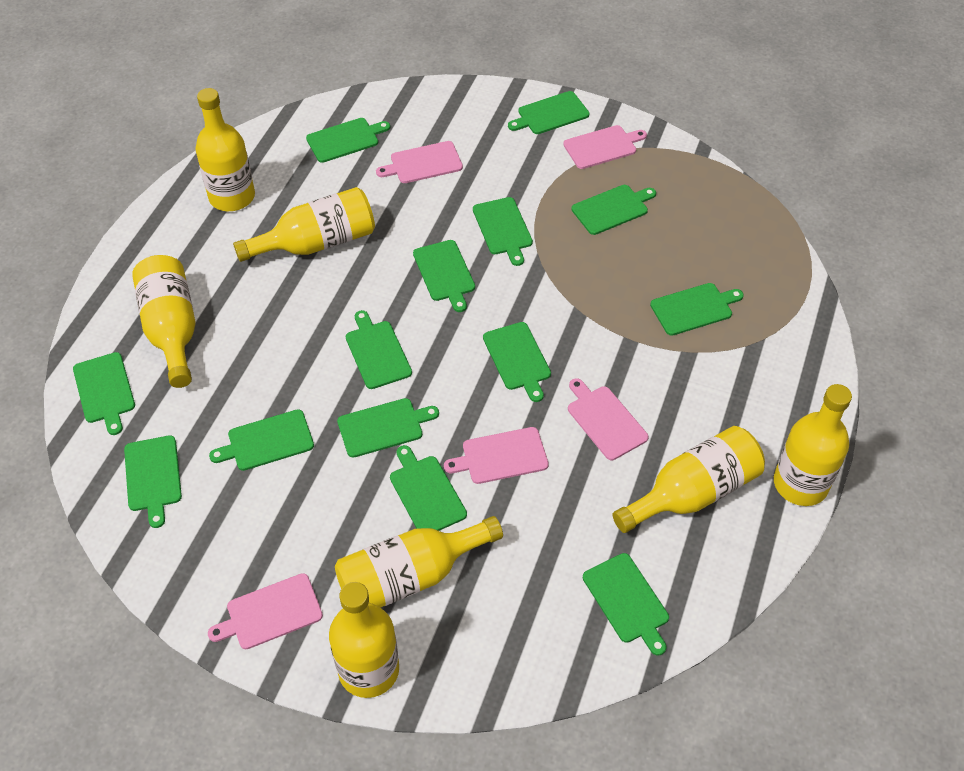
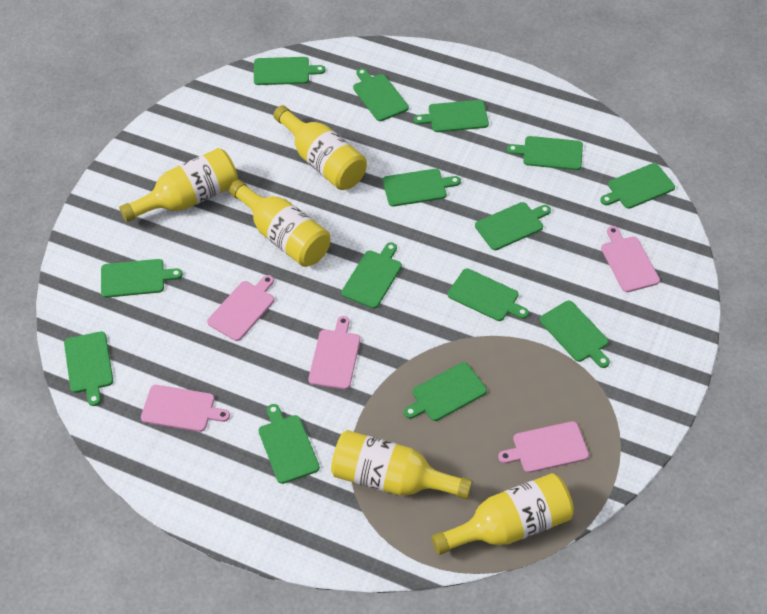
yellow bottle: 7 -> 5

